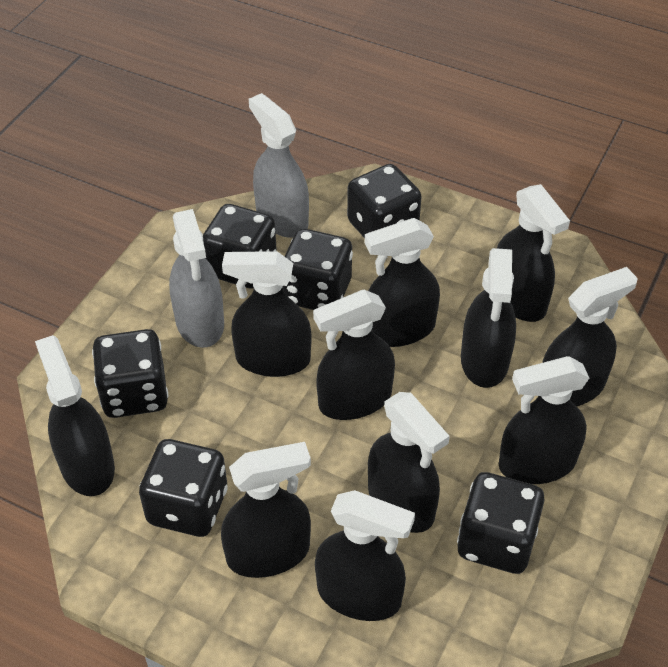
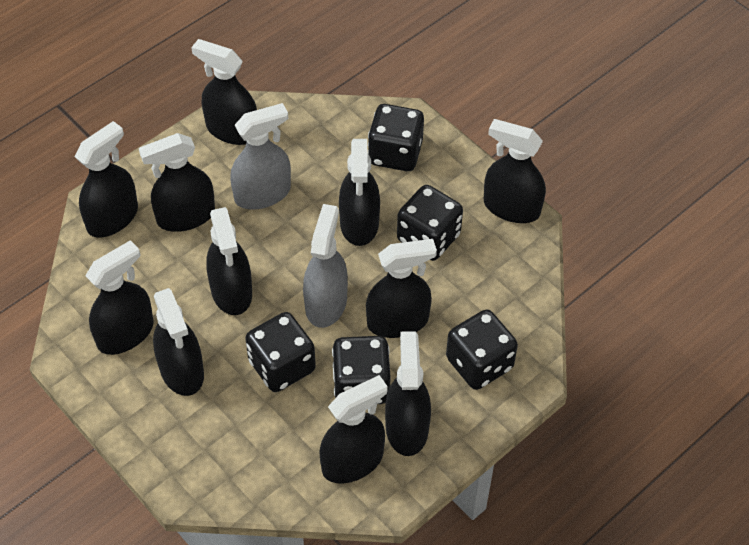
black dice: 6 -> 5

